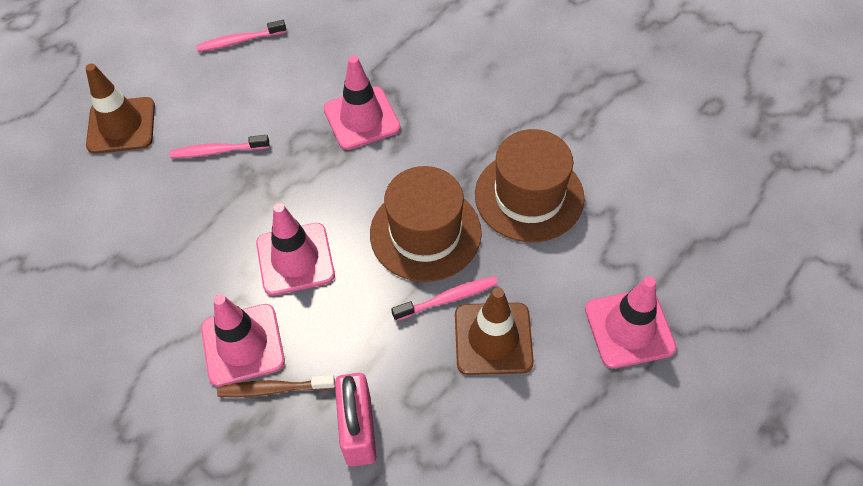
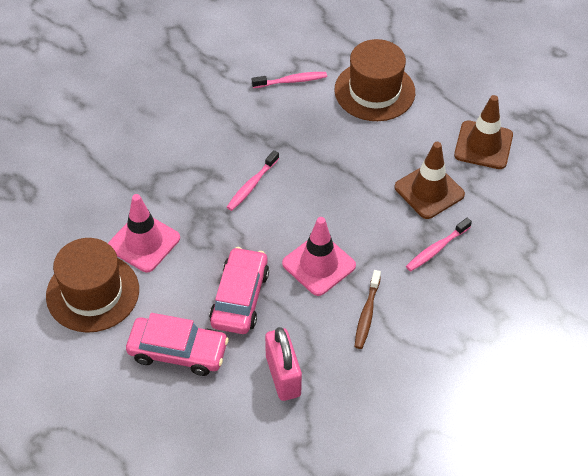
pink car: 0 -> 2
pink traffic cone: 4 -> 2

